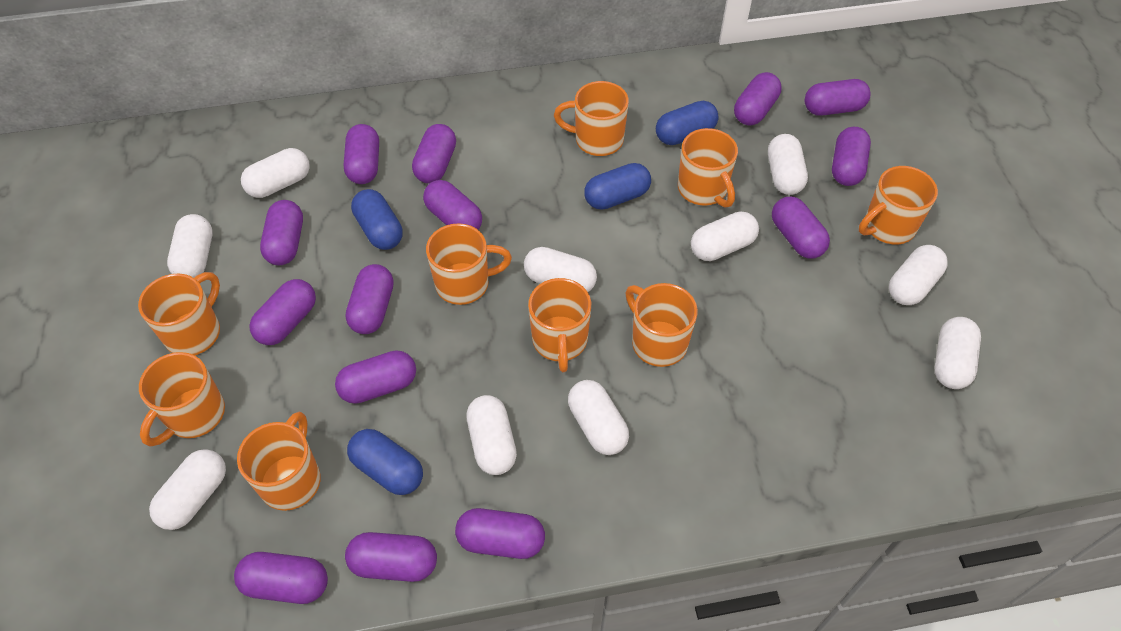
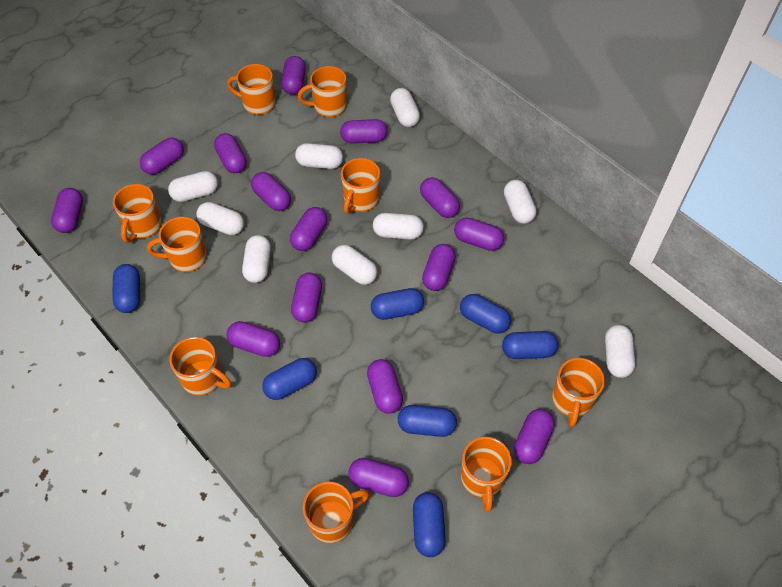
blue capsule: 4 -> 7
purple capsule: 14 -> 15
white capsule: 10 -> 9

